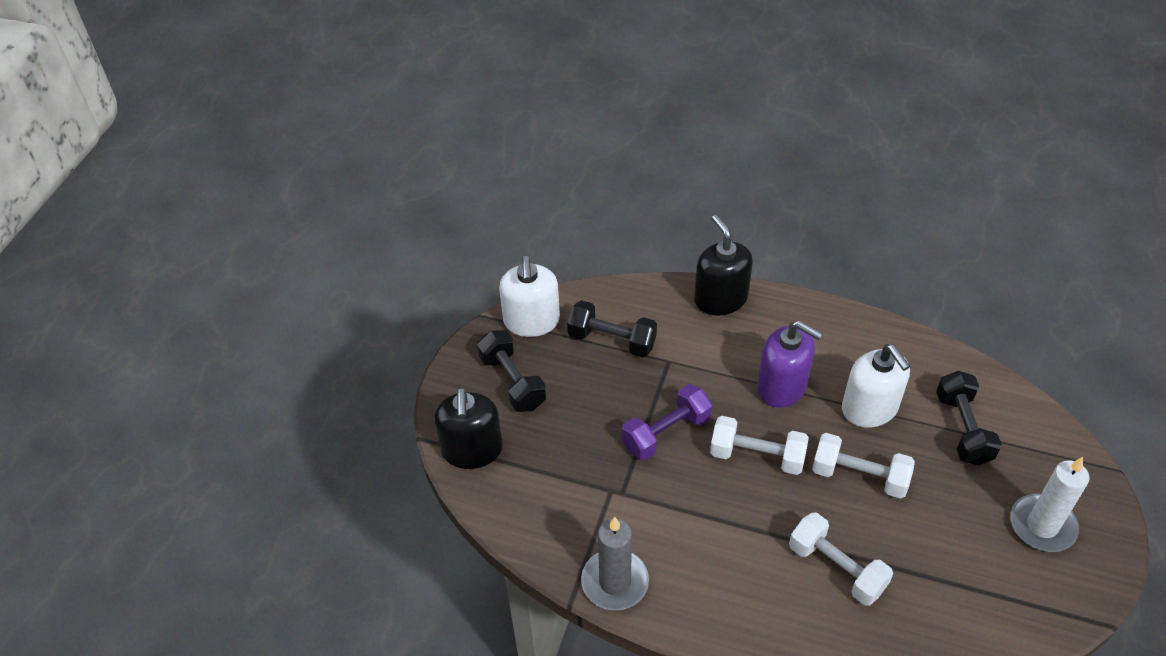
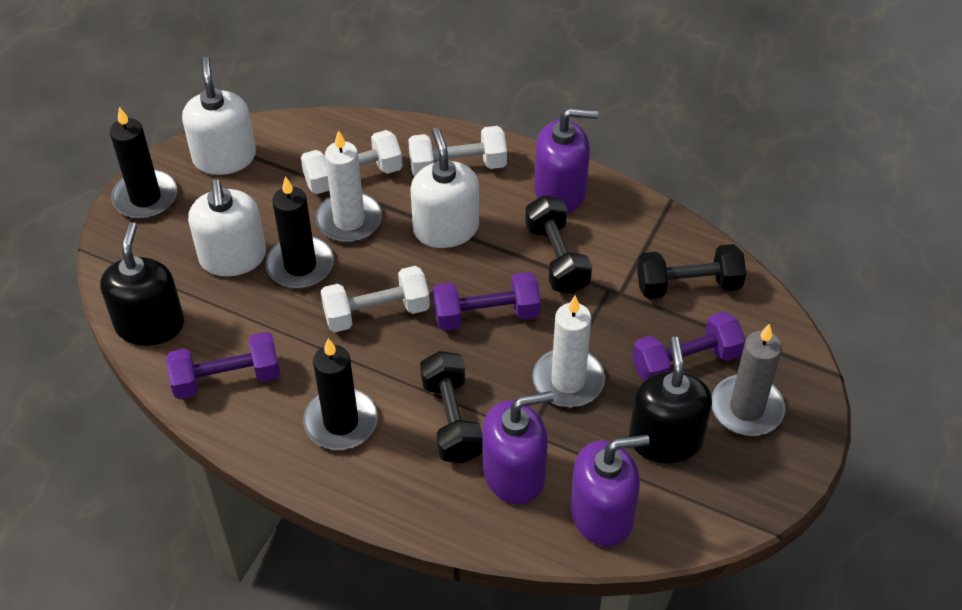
black candle: 0 -> 3
purple dumbbell: 1 -> 3
purple soap dispenser: 1 -> 3
white candle: 1 -> 2
white soap dispenser: 2 -> 3

